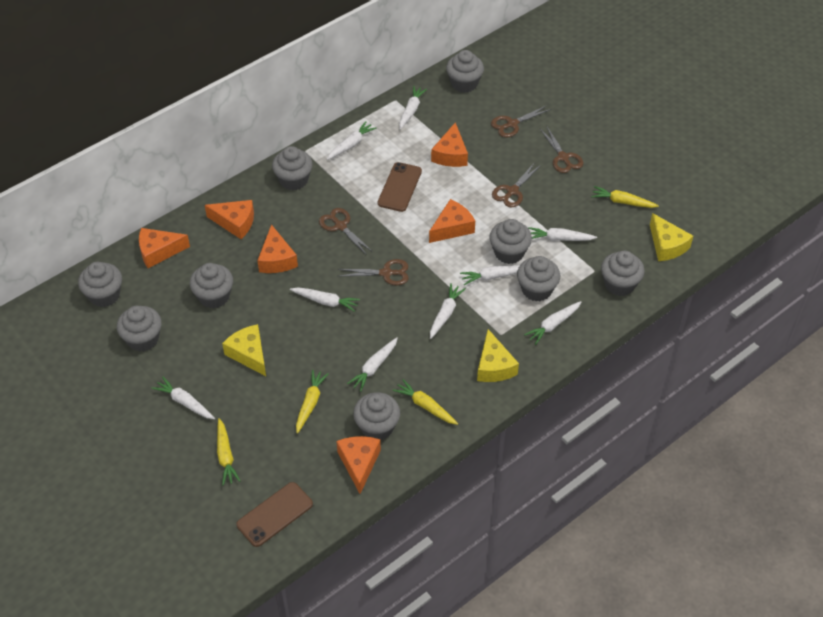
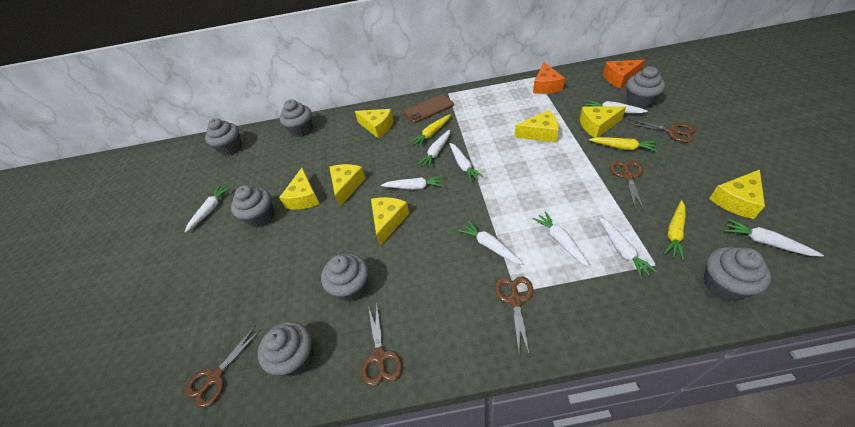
brown phone: 2 -> 1
grey cupcake: 9 -> 7
orange cheese: 6 -> 2
yellow carrot: 4 -> 3
yellow cheese: 3 -> 7

